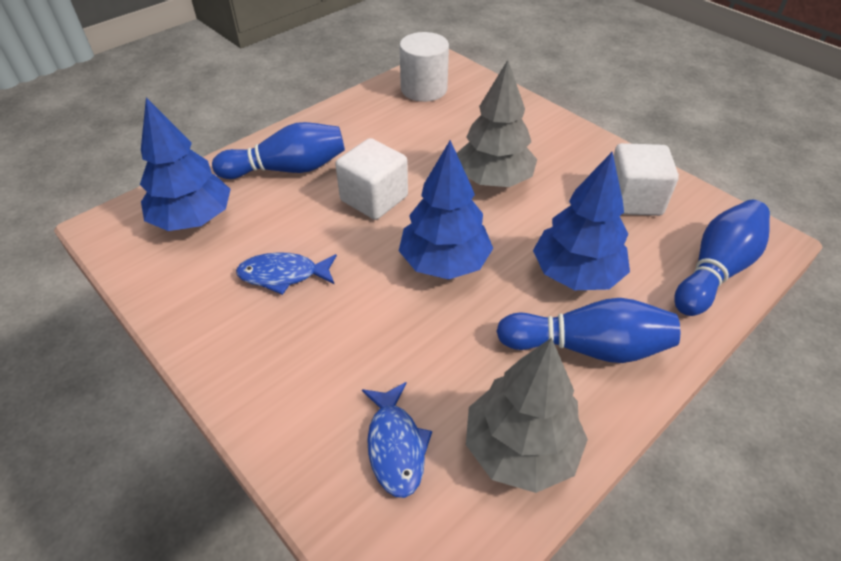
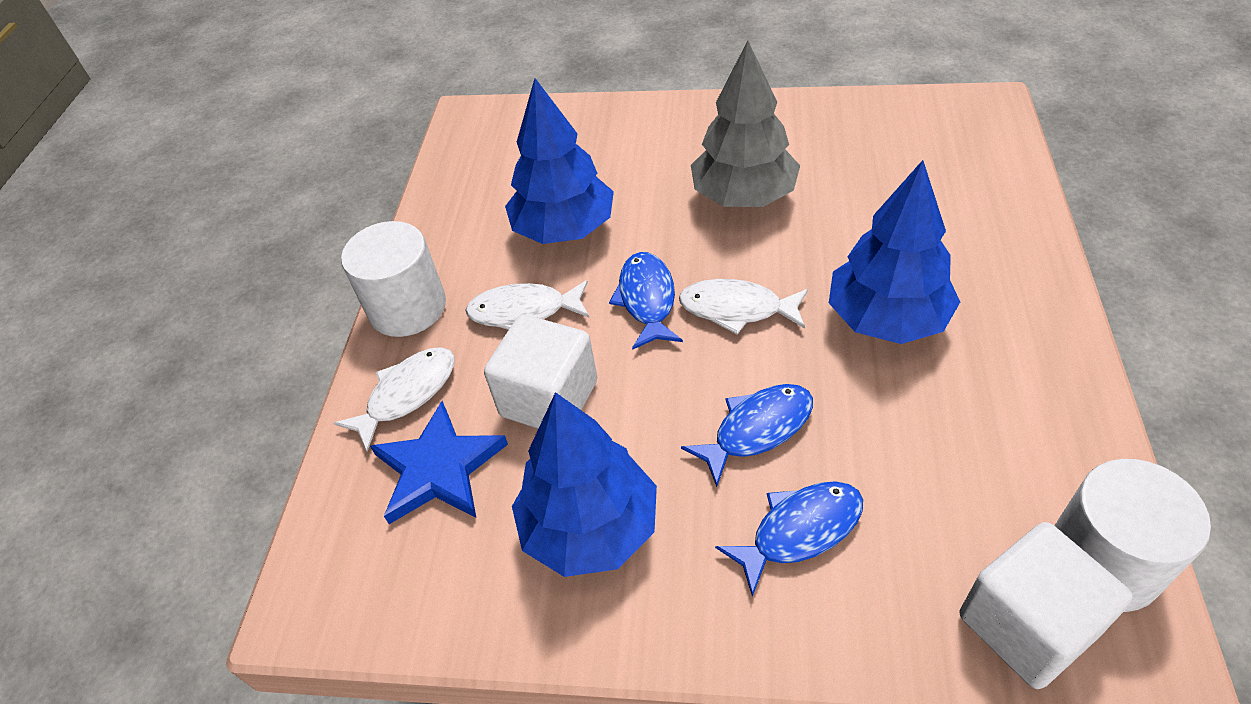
blue bowling pin: 3 -> 0
blue fish: 2 -> 3
blue star: 0 -> 1
grey tree: 2 -> 1
white cylinder: 1 -> 2
white fish: 0 -> 3

